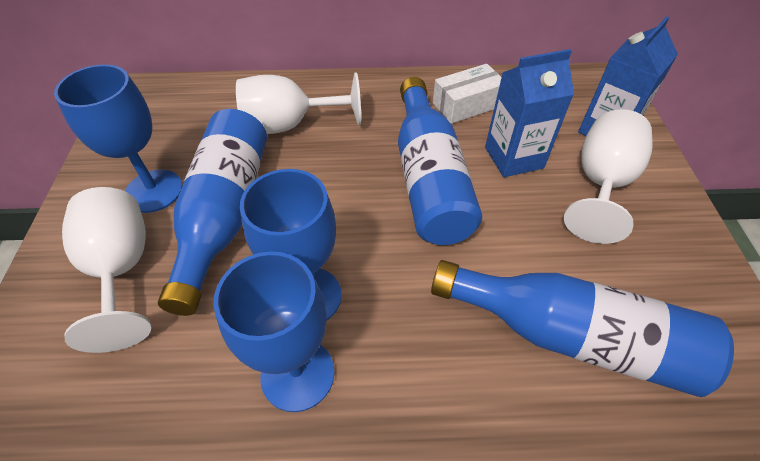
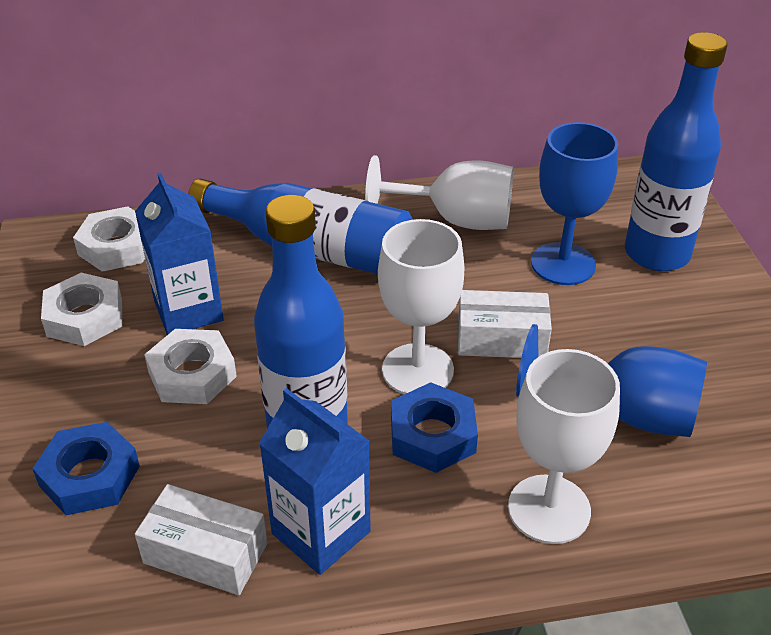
blue goblet: 3 -> 2
blue nut: 0 -> 2
white box: 1 -> 2
white nut: 0 -> 3

